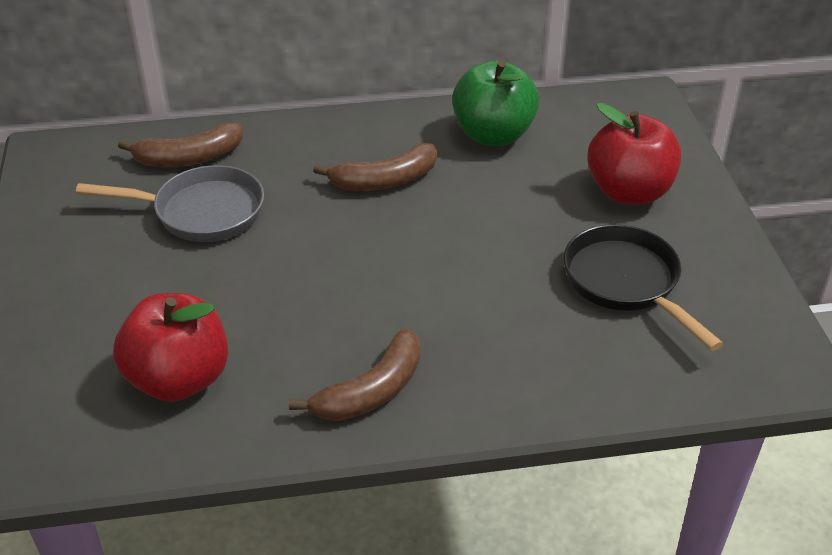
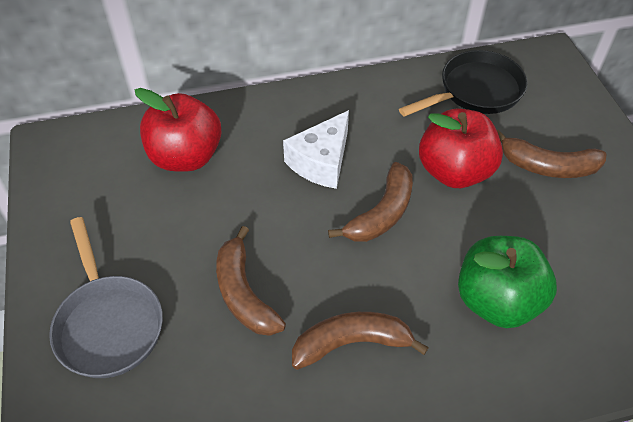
brown banana: 3 -> 4
white cheese: 0 -> 1

